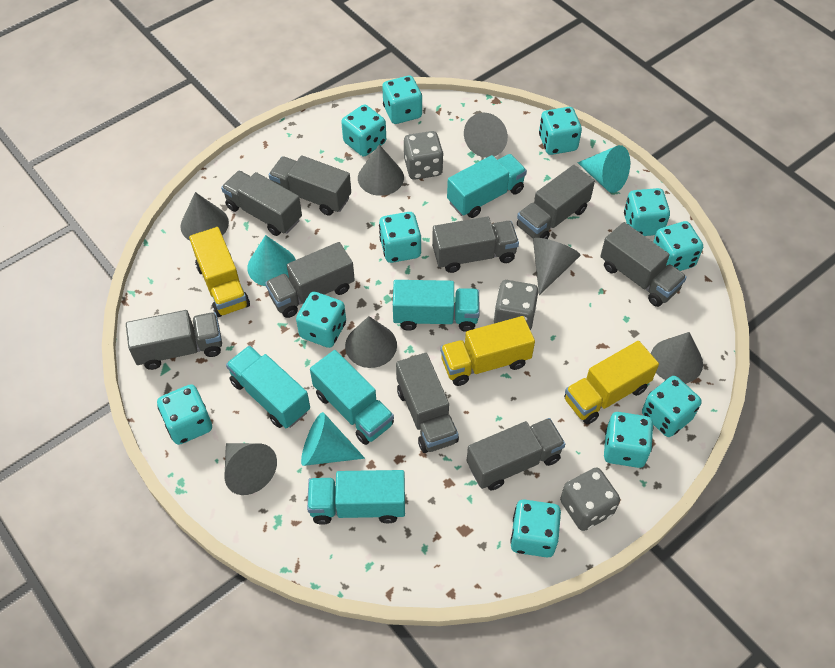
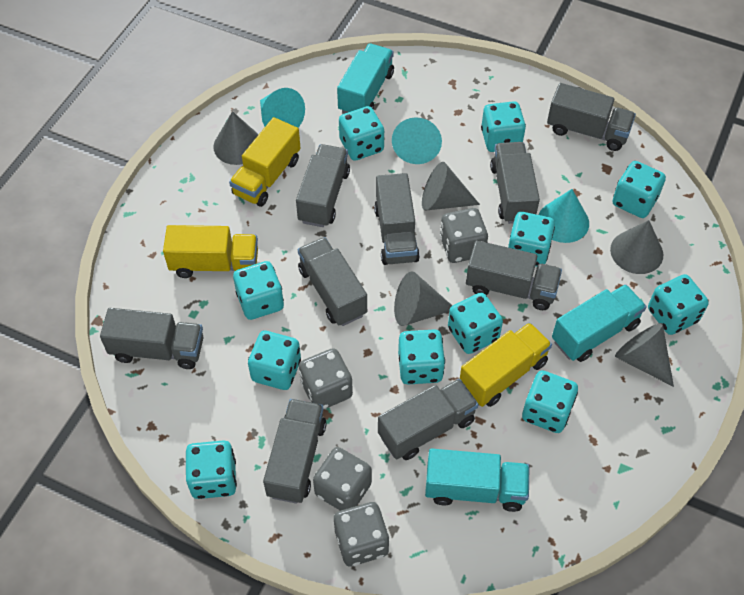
grey cone: 7 -> 5
grey dice: 3 -> 4
turquoise truck: 5 -> 3

